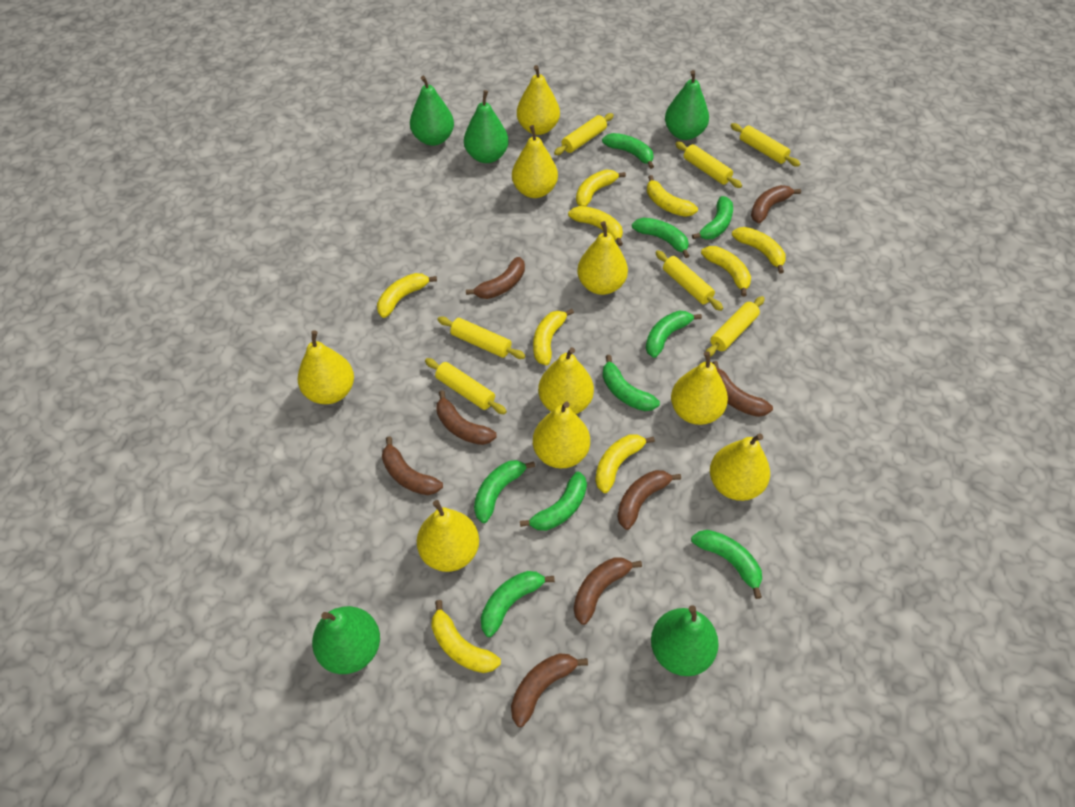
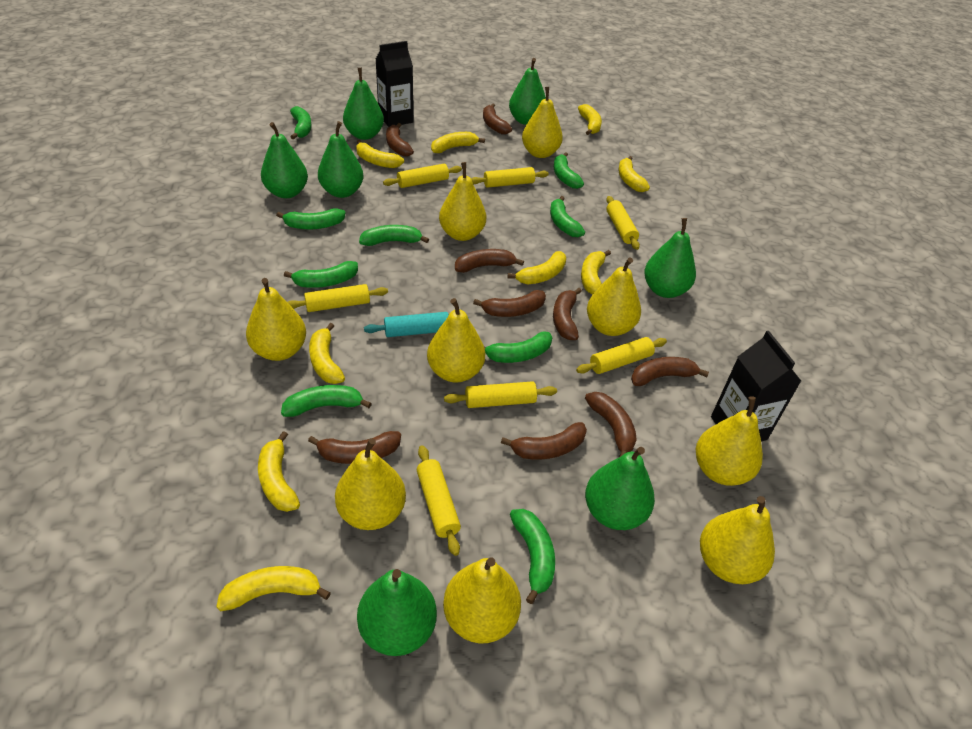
black carton: 0 -> 2
brown banana: 8 -> 9
green pear: 5 -> 7
turquoise rolling pin: 0 -> 1

